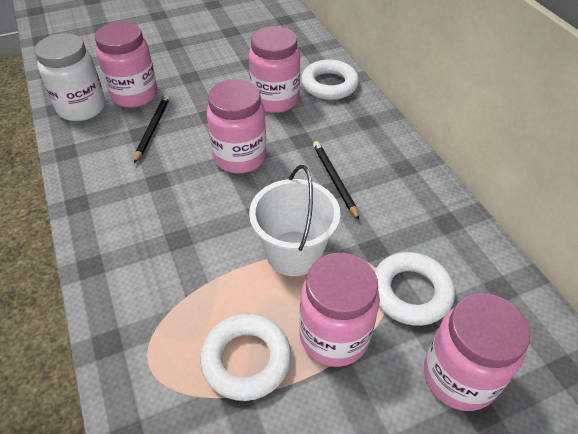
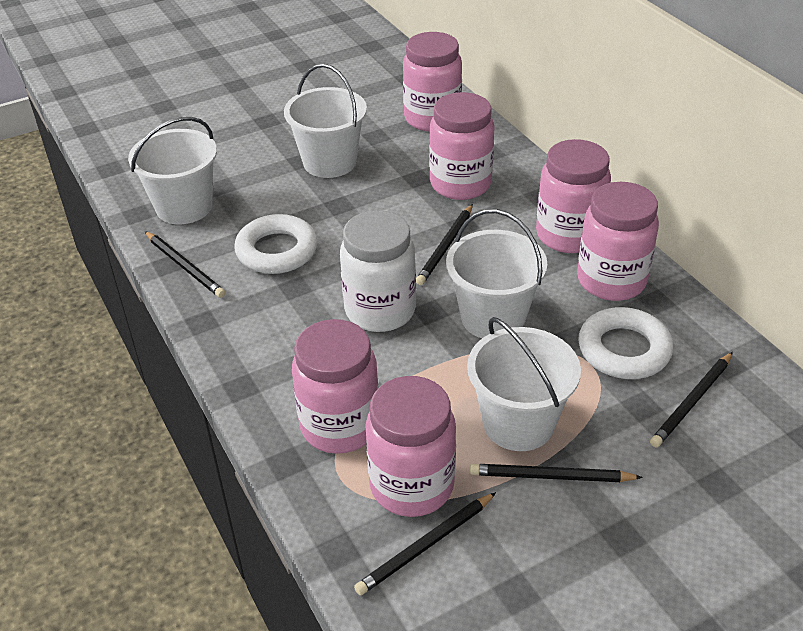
black pencil: 2 -> 5
pink jar: 5 -> 6
white bucket: 1 -> 4
white ring: 3 -> 2

